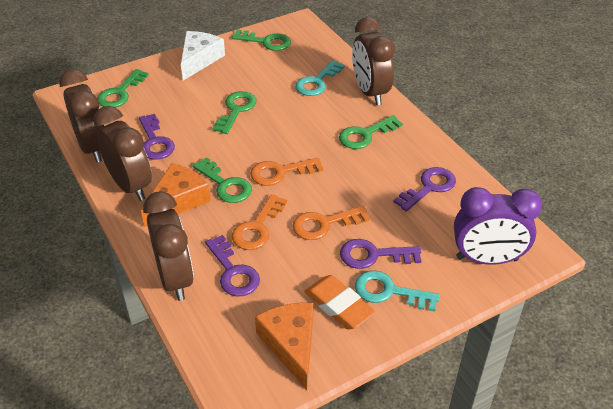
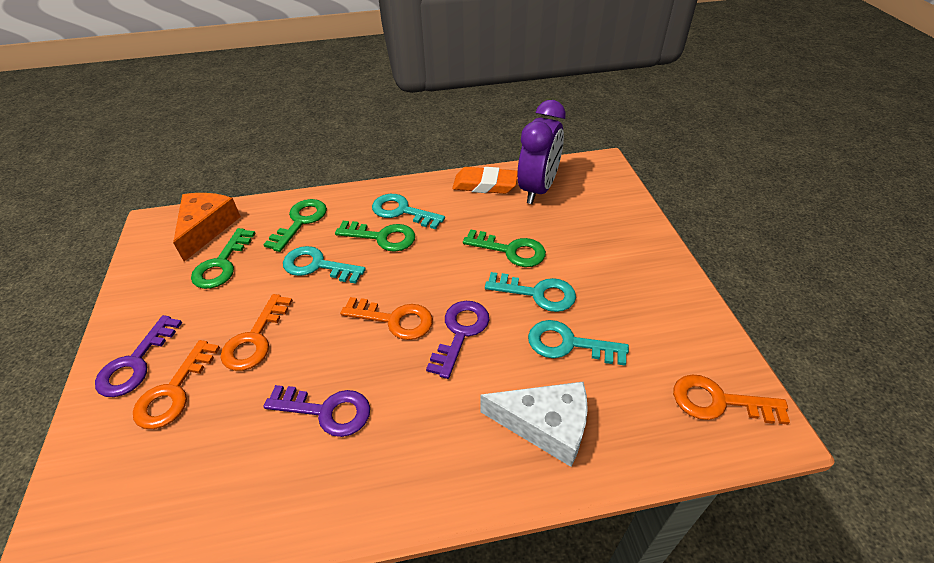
brown clock: 4 -> 0
green key: 5 -> 4
orange cheese: 2 -> 1
orange key: 3 -> 4
purple key: 4 -> 3
turquoise key: 2 -> 4

